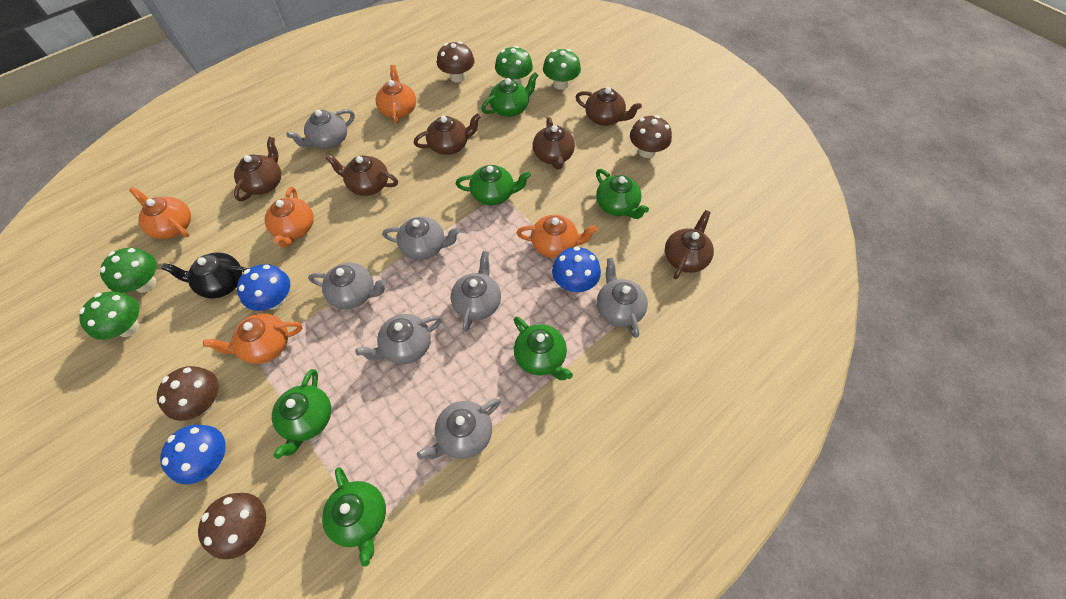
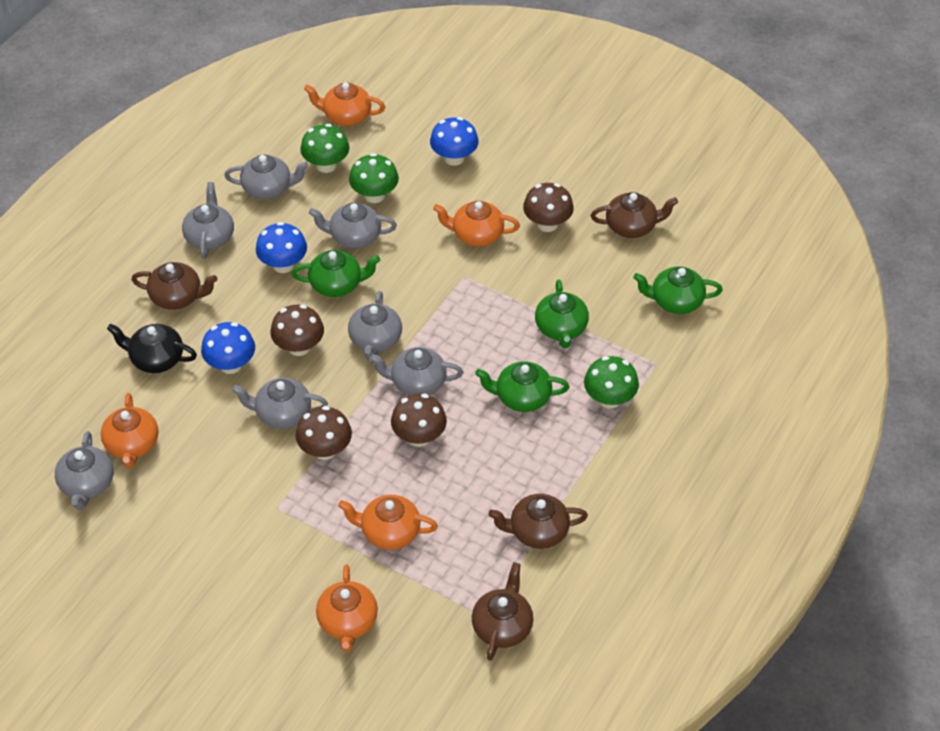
brown teapot: 6 -> 4
green mushroom: 4 -> 3
green teapot: 6 -> 4

